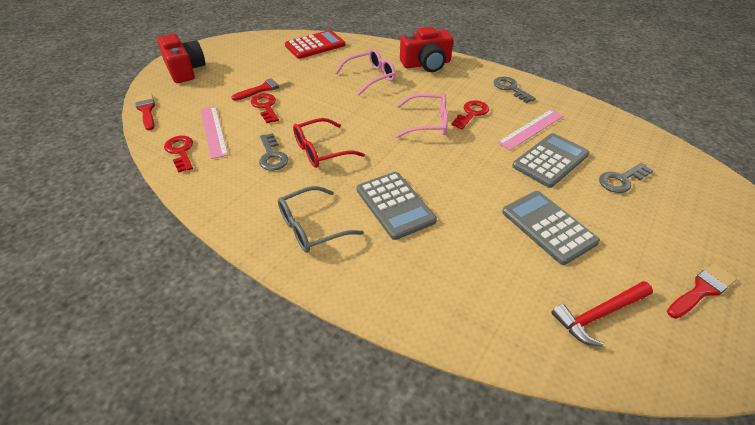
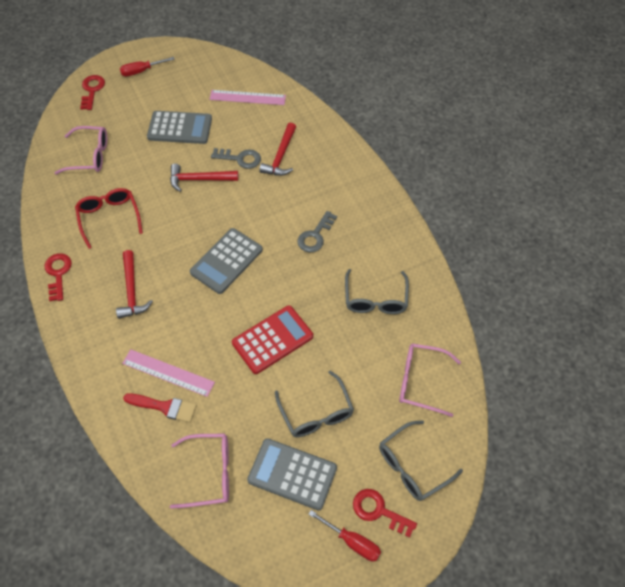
grey glasses: 1 -> 3
grey key: 3 -> 2
pink glasses: 2 -> 3
red brush: 3 -> 1
red camera: 2 -> 0
red hammer: 1 -> 3
red screwdriver: 0 -> 2

